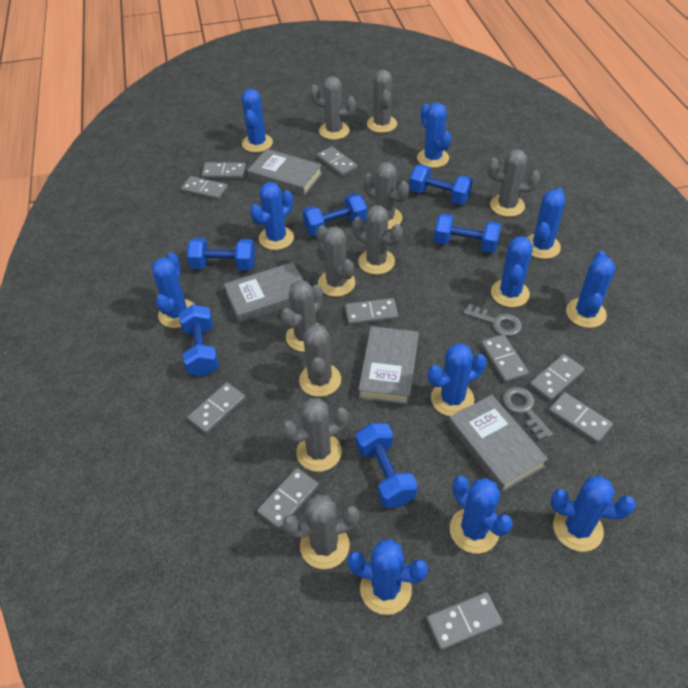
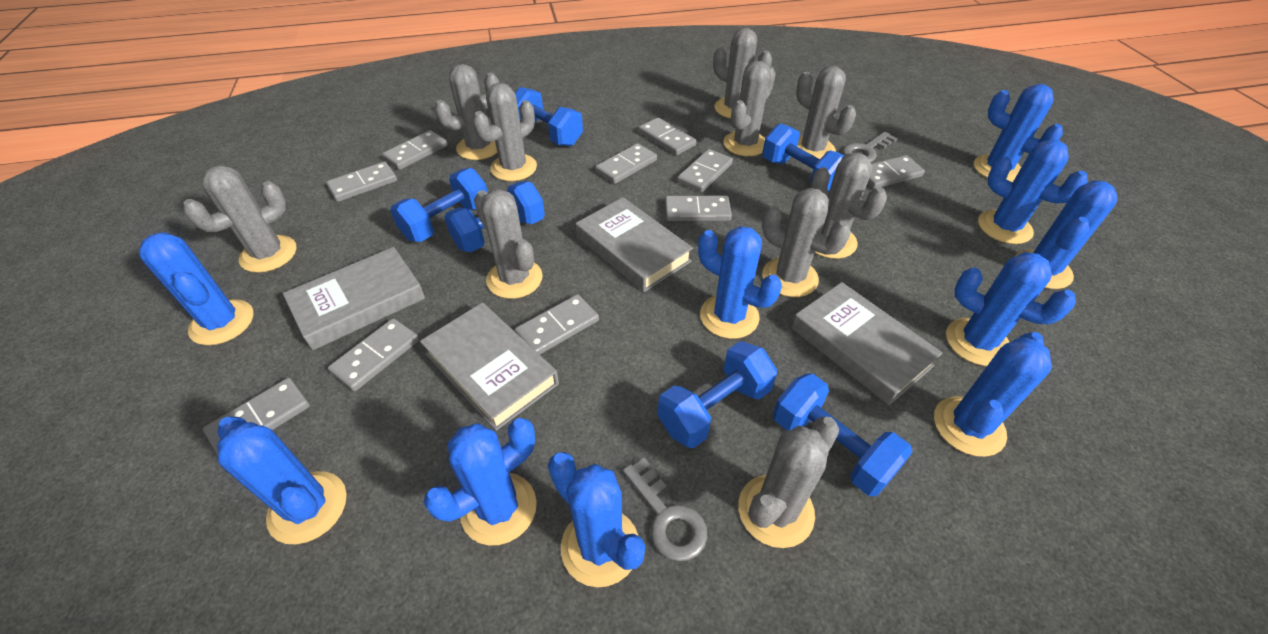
blue cactus: 11 -> 10

